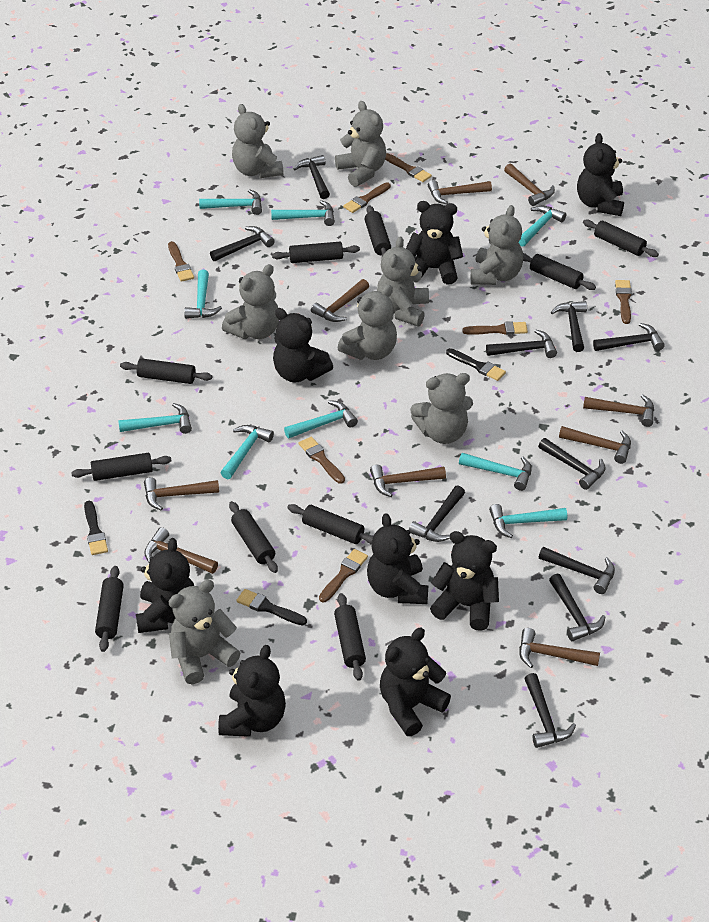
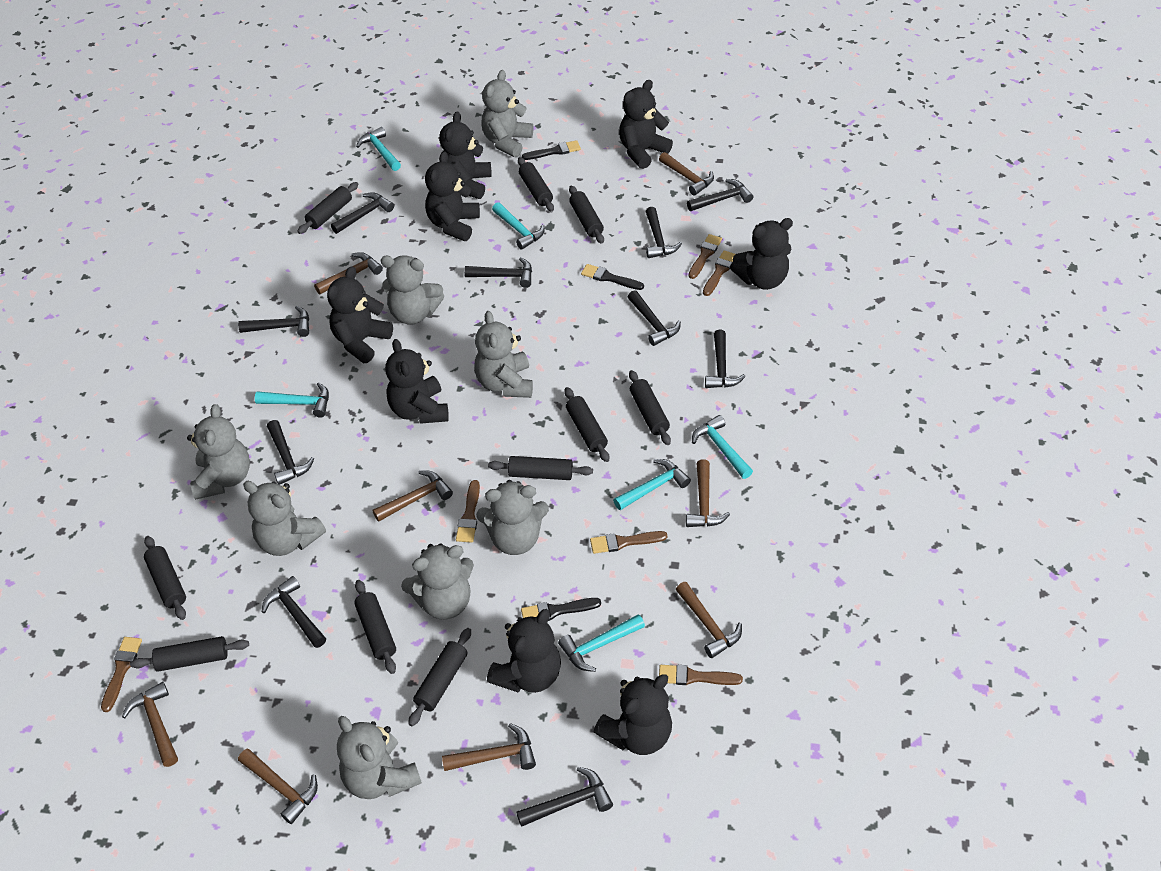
brown brush: 7 -> 6
brown hammer: 9 -> 8
turquoise hammer: 9 -> 6

